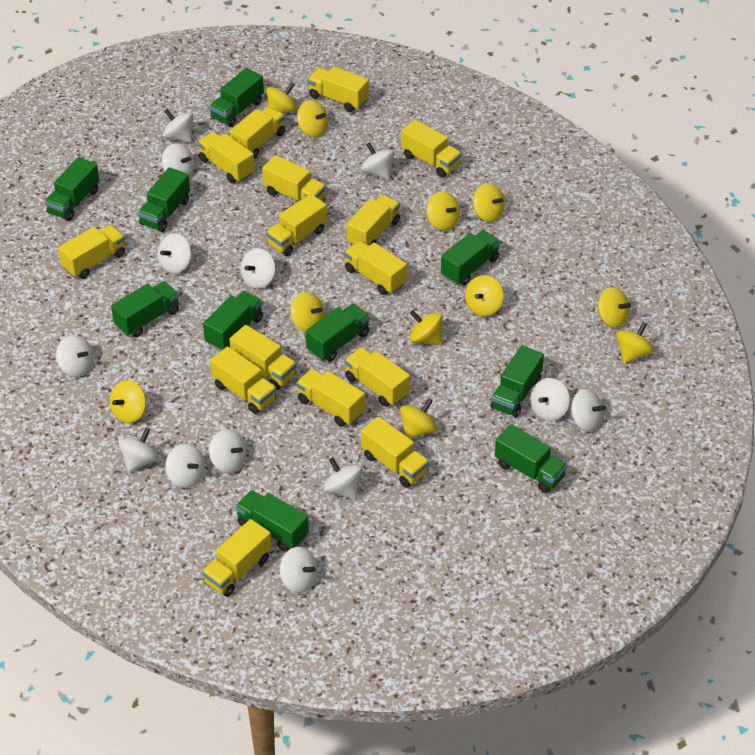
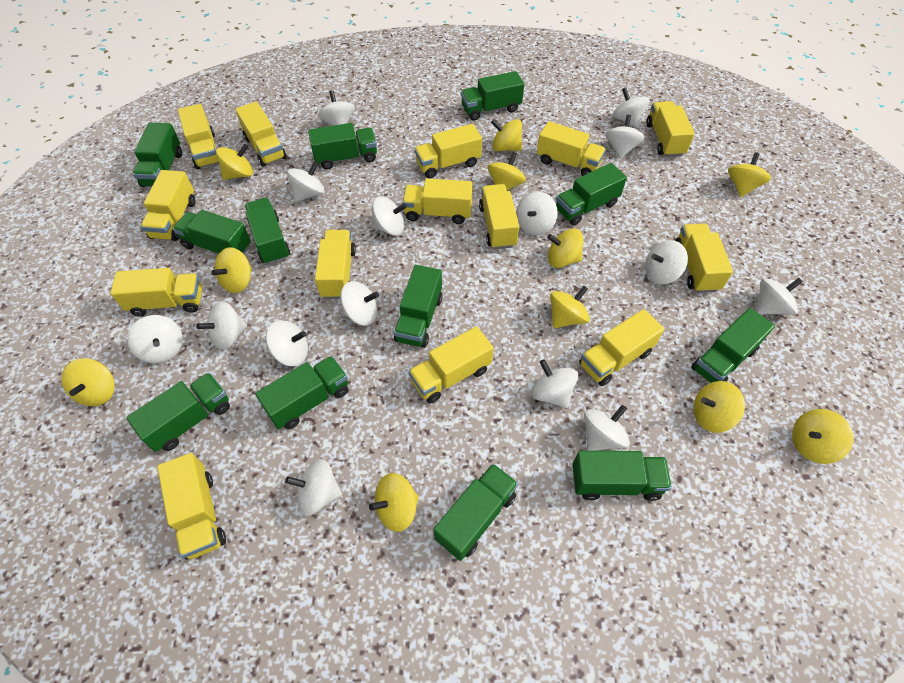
green truck: 10 -> 12
white spinning top: 13 -> 15
yellow truck: 15 -> 14

